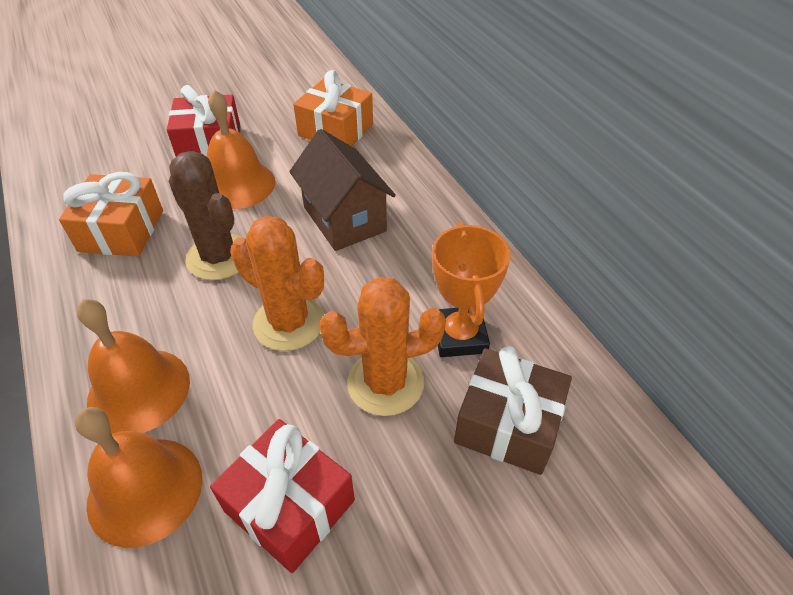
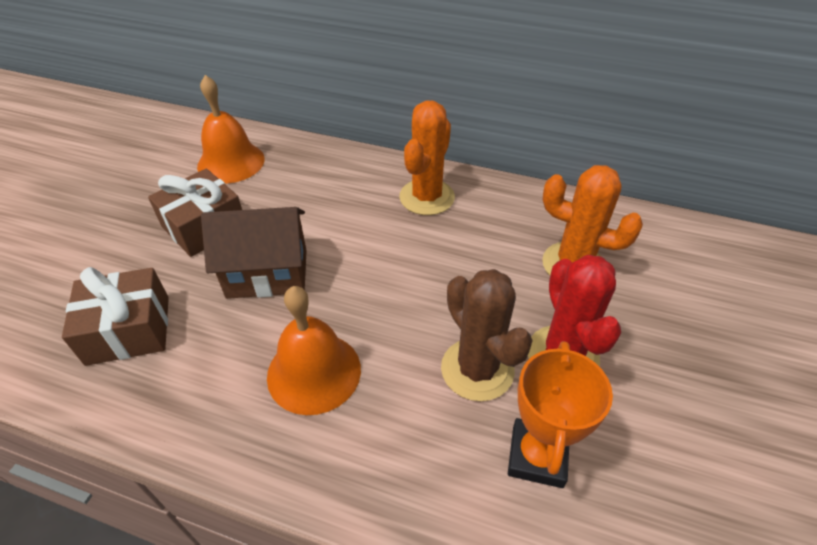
brown gift: 1 -> 2
orange bell: 3 -> 2
orange gift: 2 -> 0
red cactus: 0 -> 1
red gift: 2 -> 0

